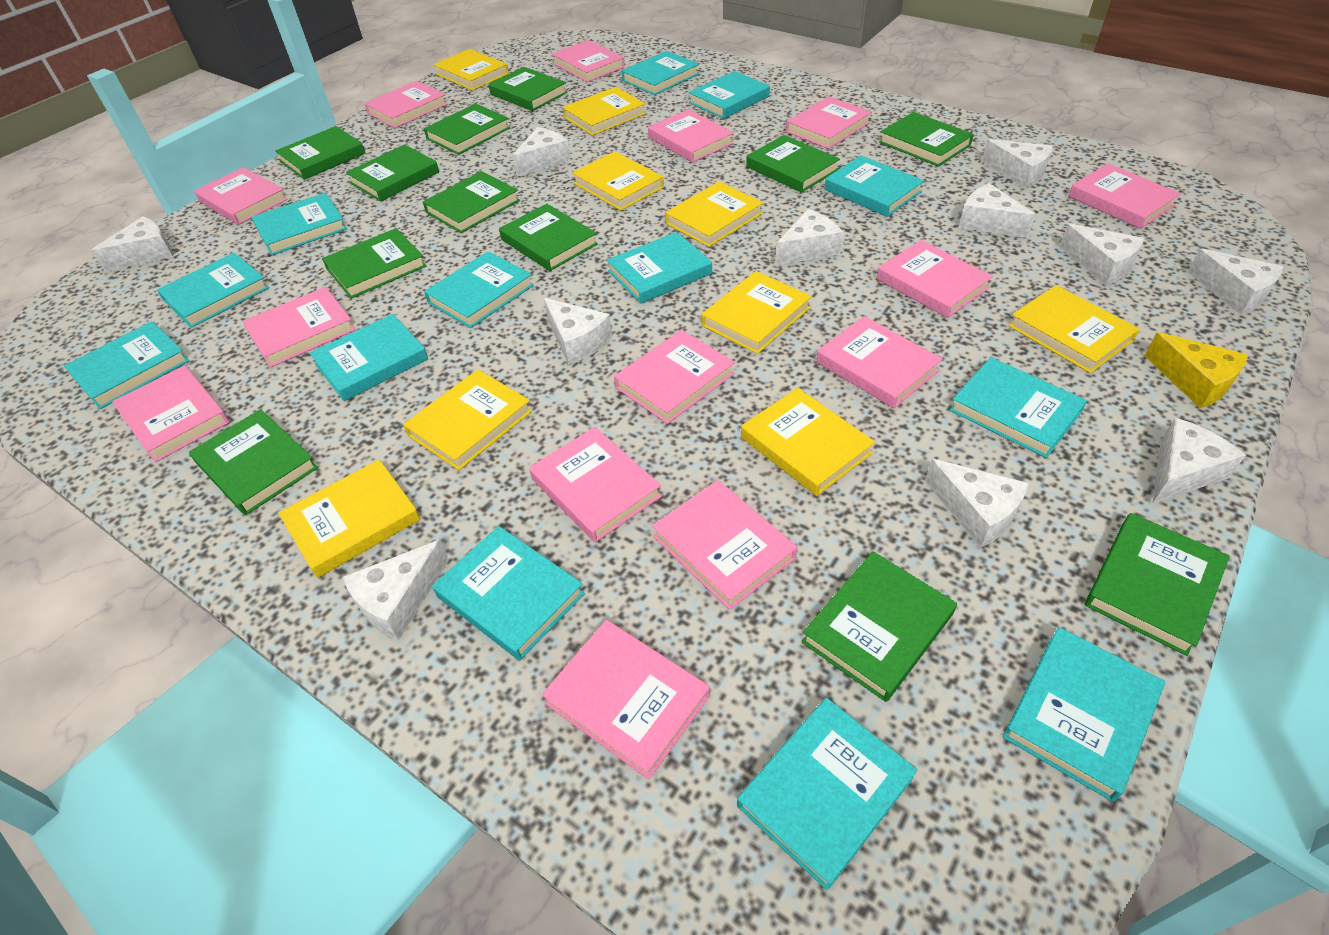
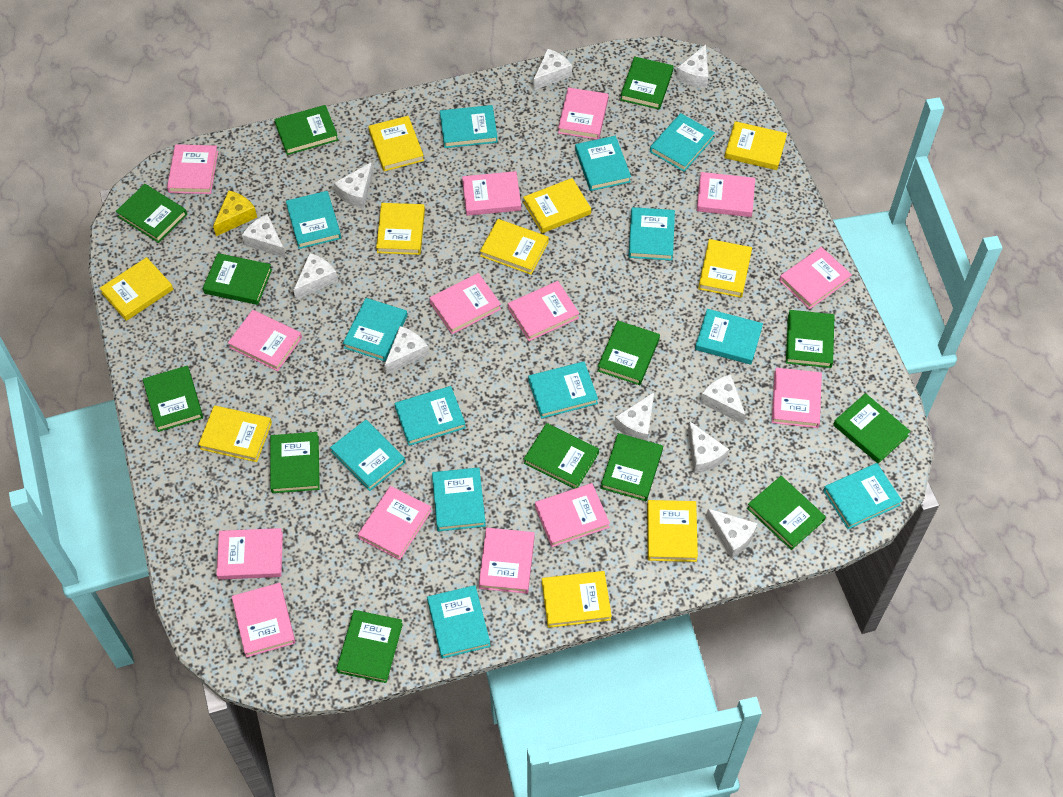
green book: 12 -> 13
white cheese: 11 -> 10
yellow book: 9 -> 10

